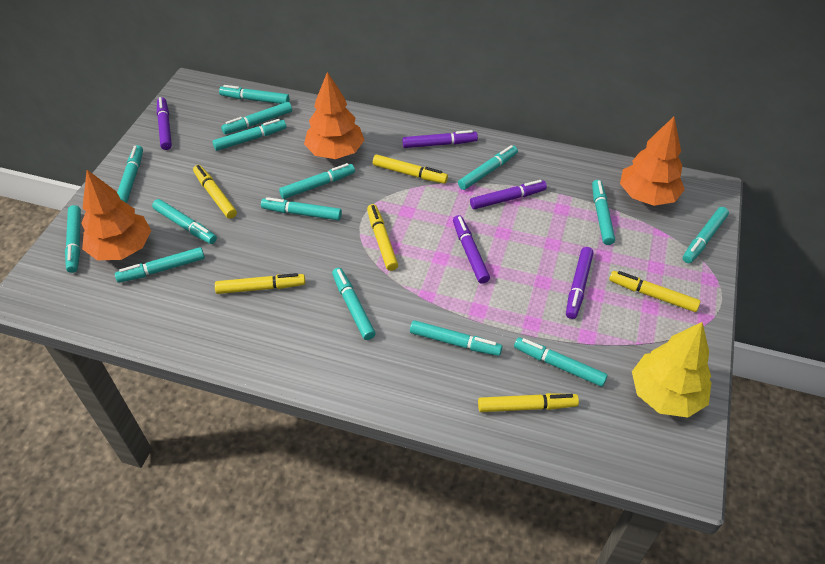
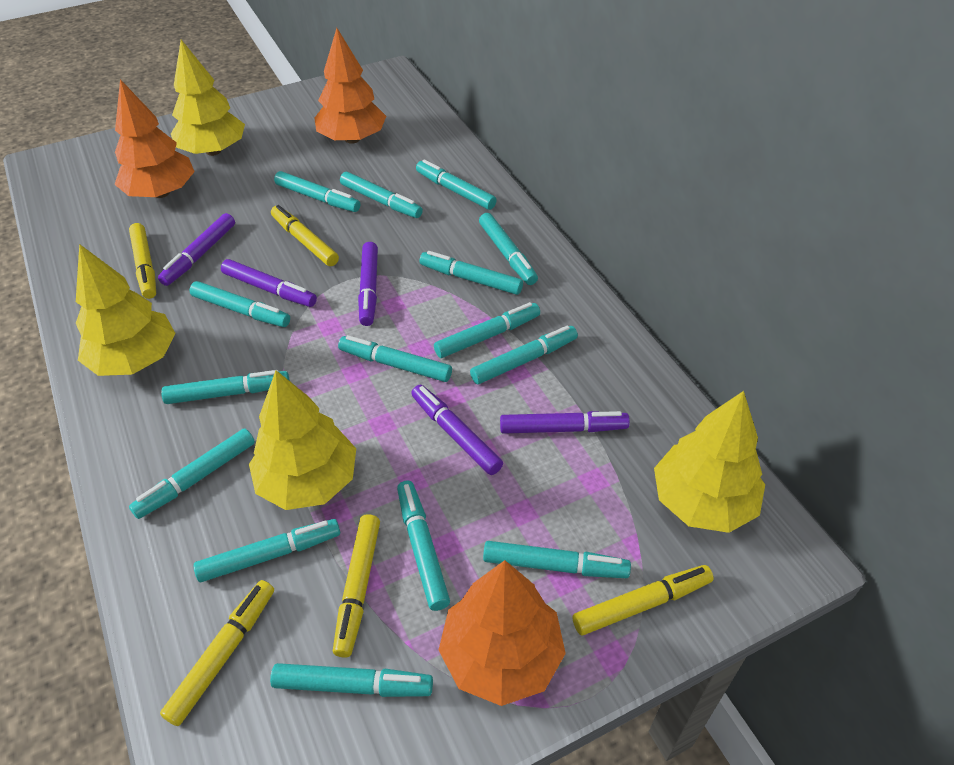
yellow marker: 6 -> 5
yellow tree: 1 -> 4

